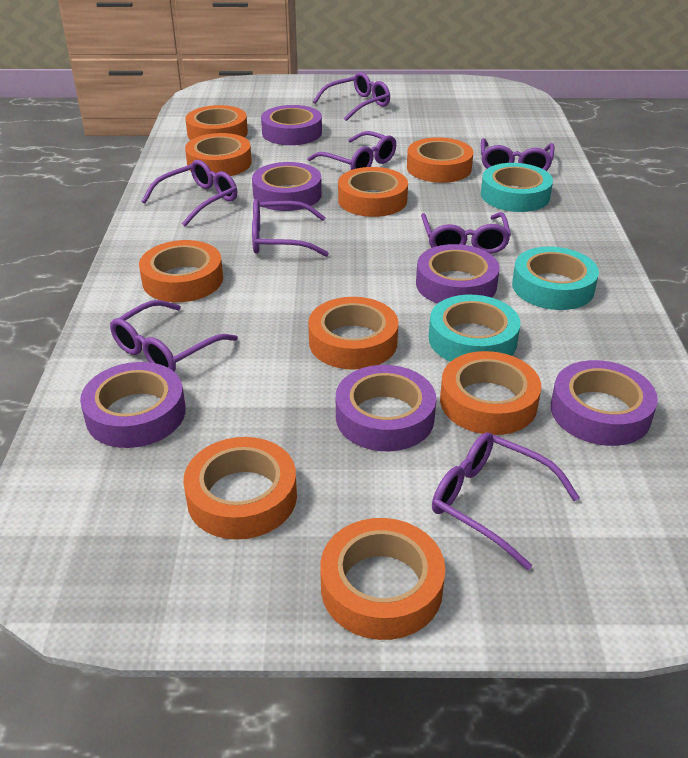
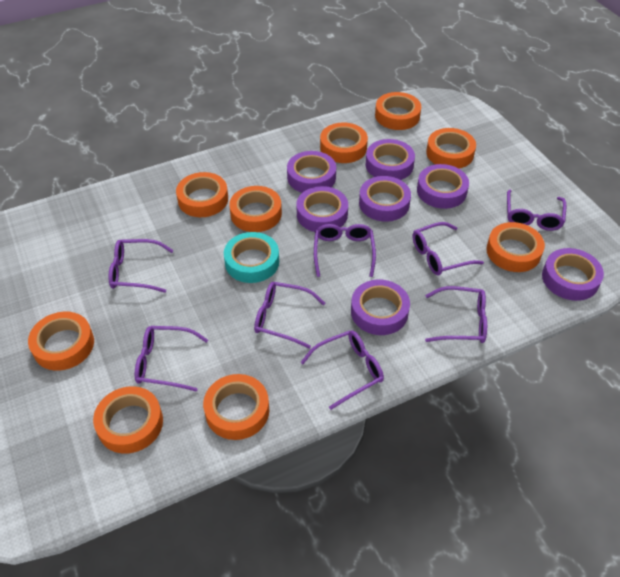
purple tape: 6 -> 7
turquoise tape: 3 -> 1

